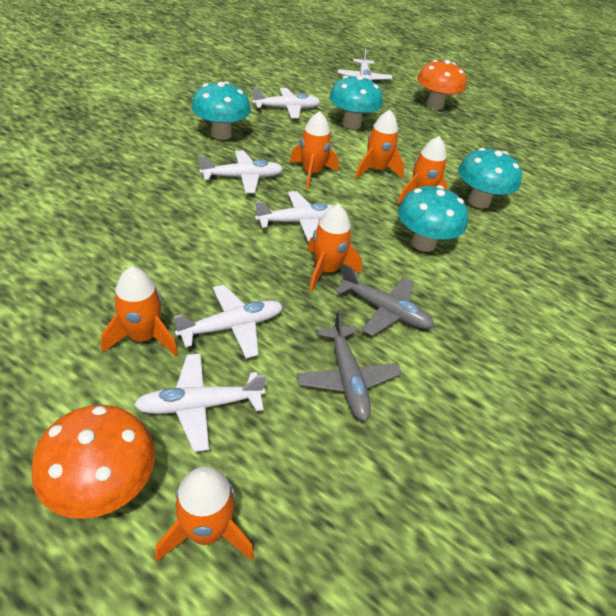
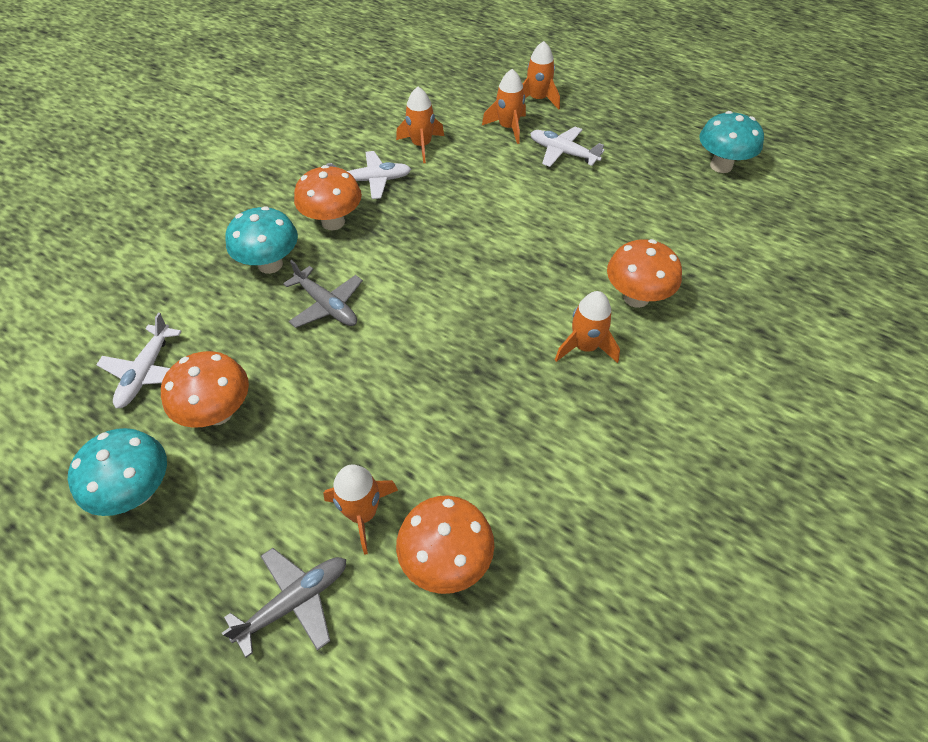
orange mushroom: 2 -> 4
orange rocket: 6 -> 5
turquoise mushroom: 4 -> 3
white plane: 6 -> 3

